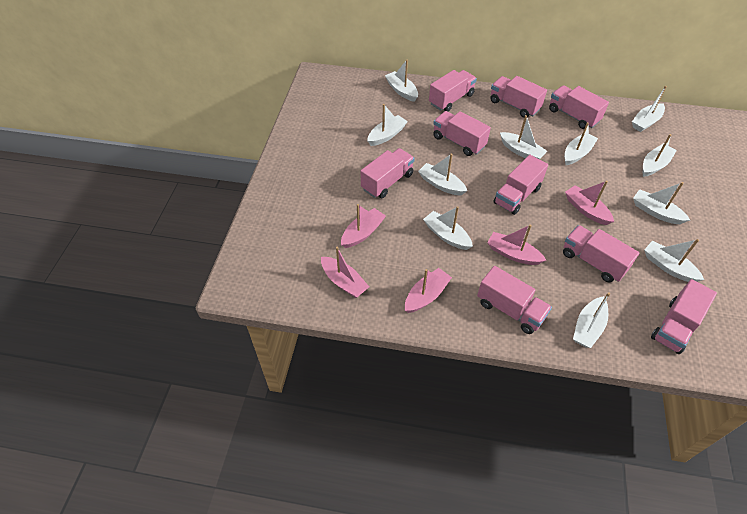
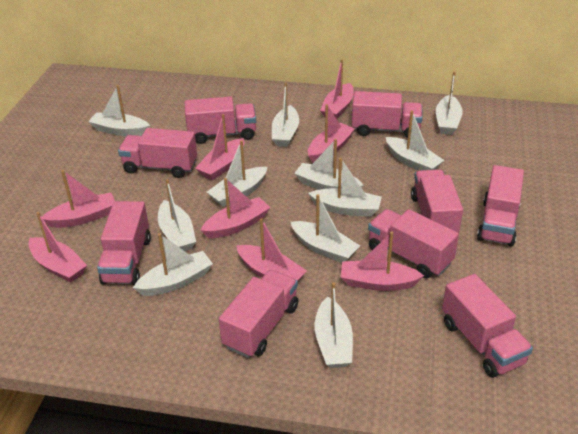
pink boat: 5 -> 8

